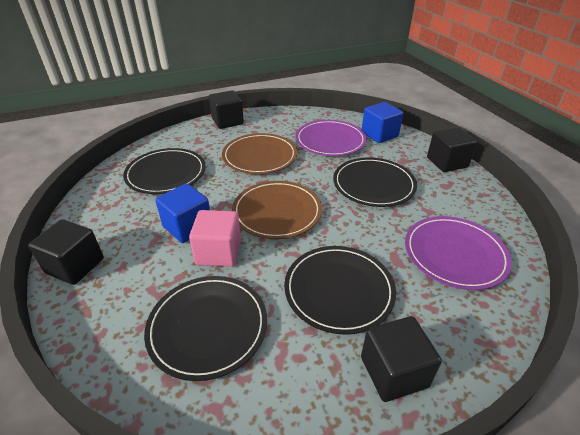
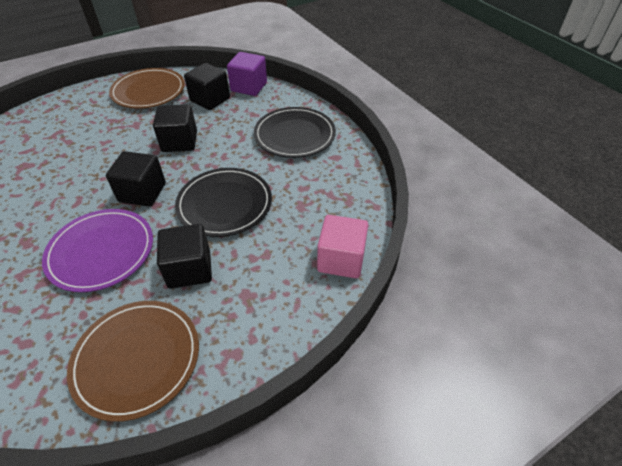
black plate: 4 -> 2
blue cube: 2 -> 0
purple cube: 0 -> 1
purple plate: 2 -> 1

